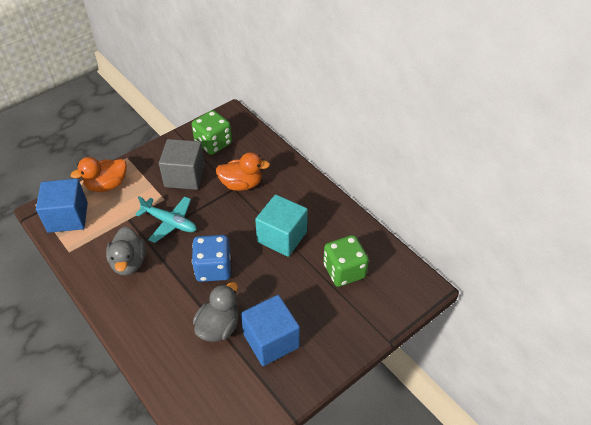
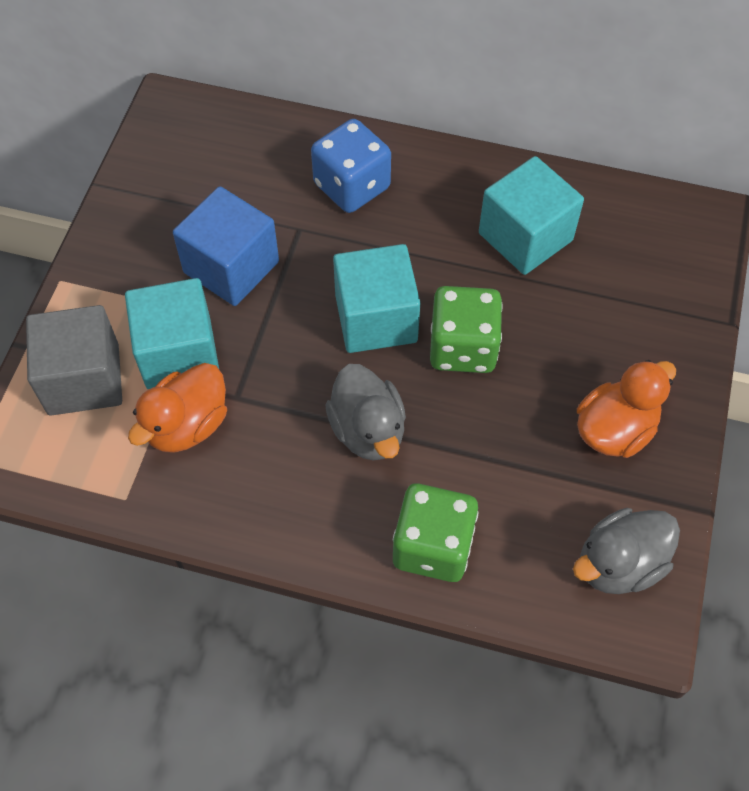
blue cube: 2 -> 1
turquoise cube: 1 -> 3
turquoise plane: 1 -> 0

